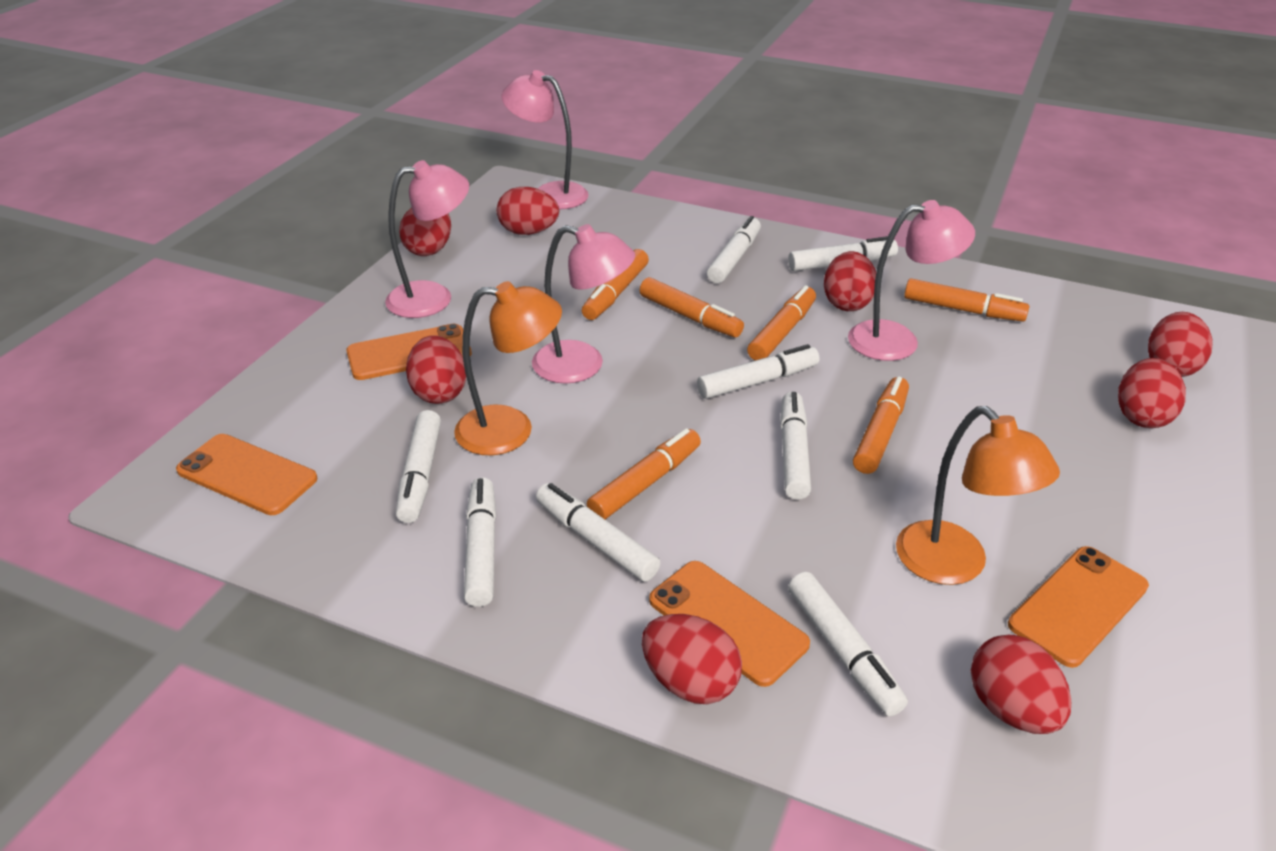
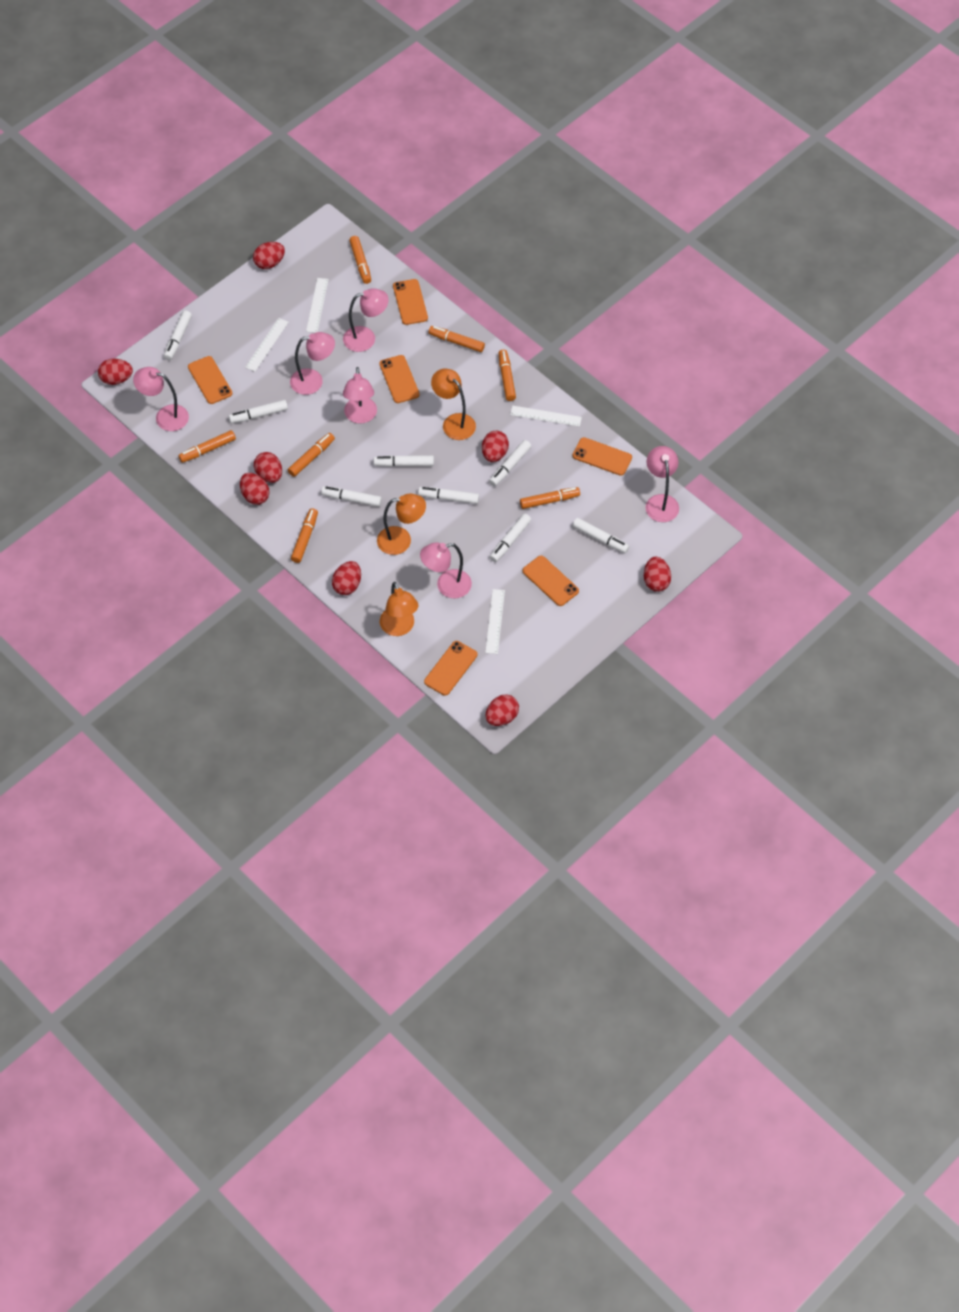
orange lamp: 2 -> 3
orange marker: 6 -> 7
orange phone: 4 -> 6
pink lamp: 4 -> 6
white ruler: 0 -> 4

